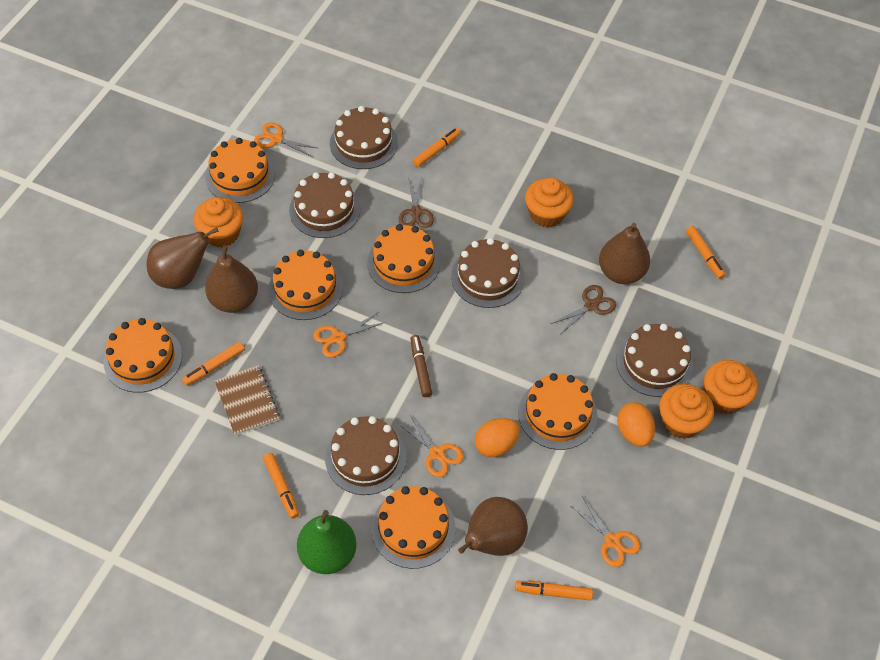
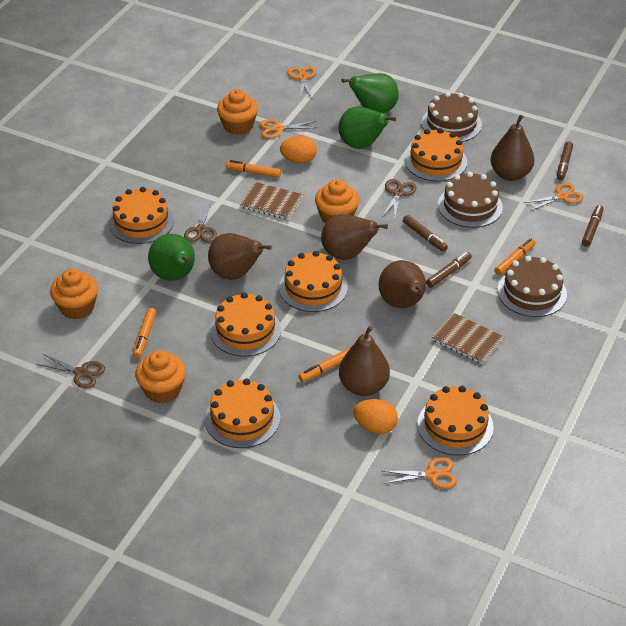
brown cake: 5 -> 3
brown marker: 1 -> 4
brown notebook: 1 -> 2
brown pear: 4 -> 5
brown scissors: 2 -> 3
green pear: 1 -> 3
orange marker: 5 -> 4

